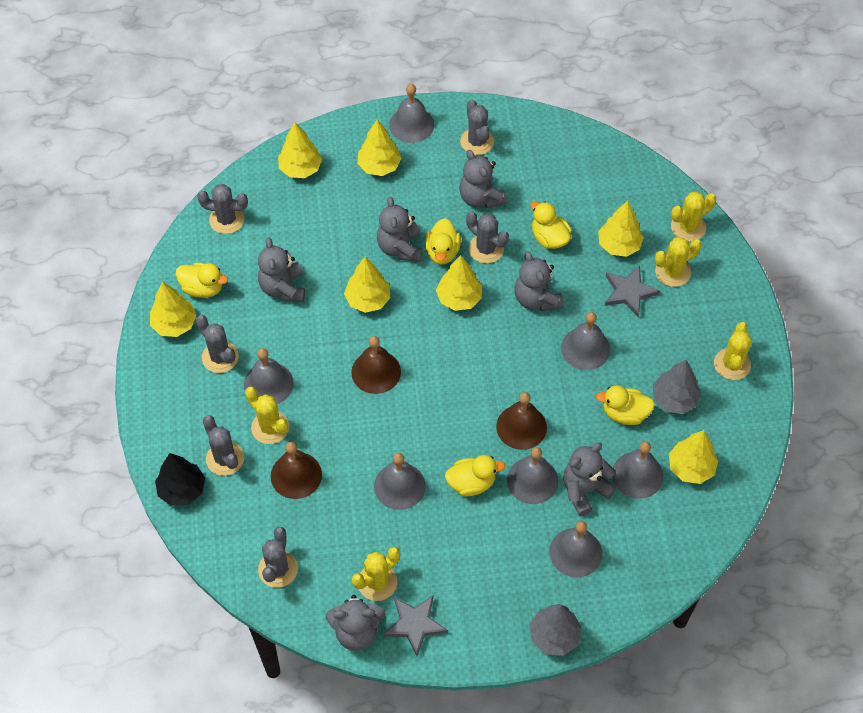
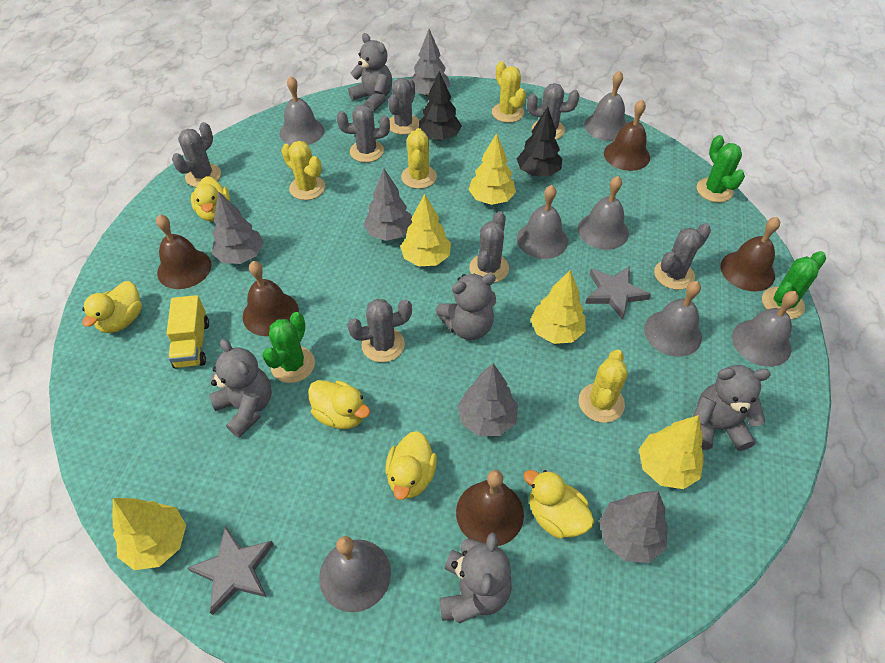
black tree: 1 -> 2
brown bell: 3 -> 5
green cactus: 0 -> 3
grey cactus: 6 -> 7
grey teddy bear: 6 -> 5
grey tree: 2 -> 5
yellow cactus: 5 -> 4
yellow tree: 7 -> 5
yellow truck: 0 -> 1

